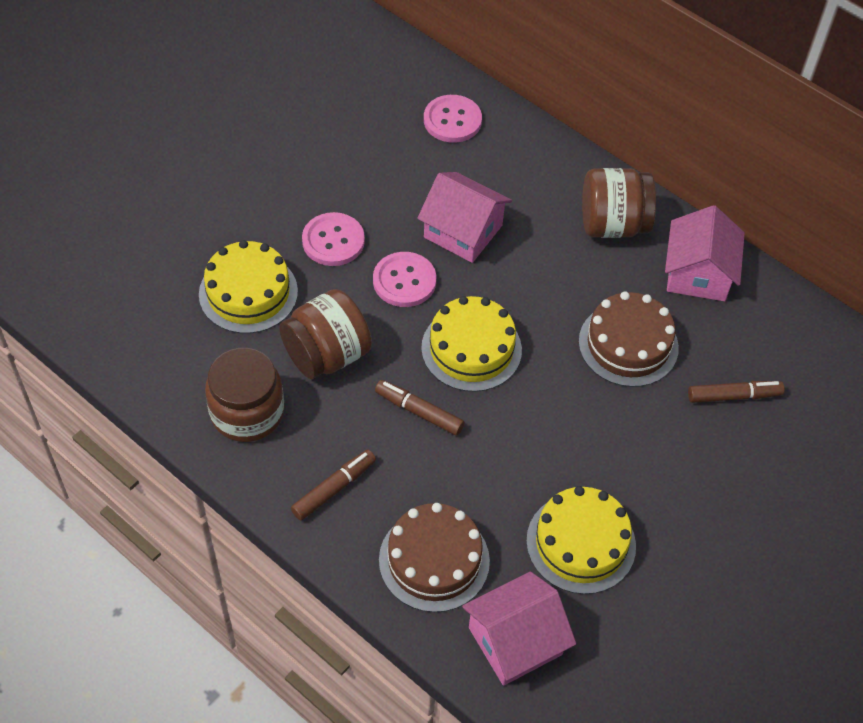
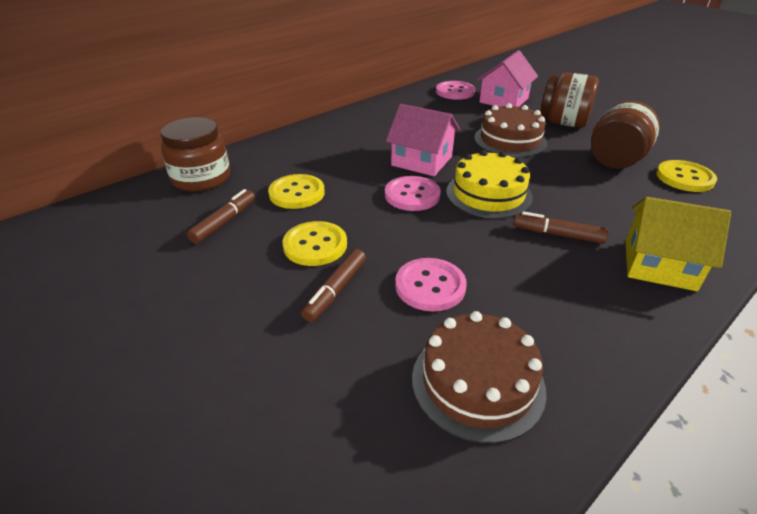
pink house: 3 -> 2
yellow button: 0 -> 3
yellow cake: 3 -> 1
yellow house: 0 -> 1

